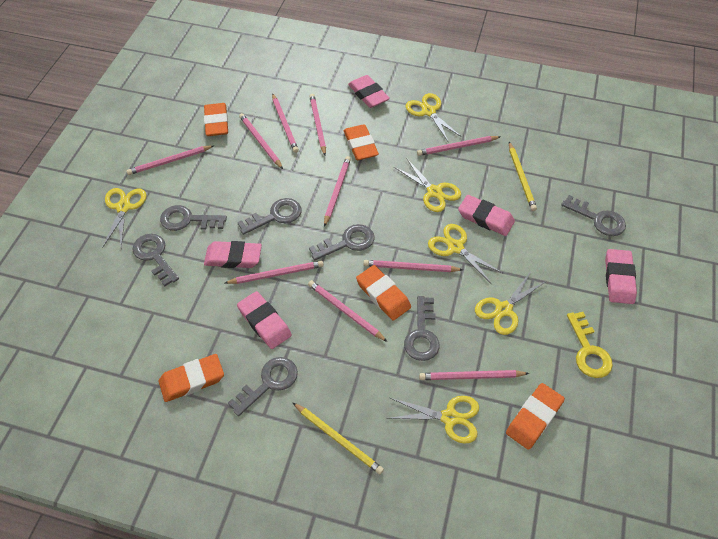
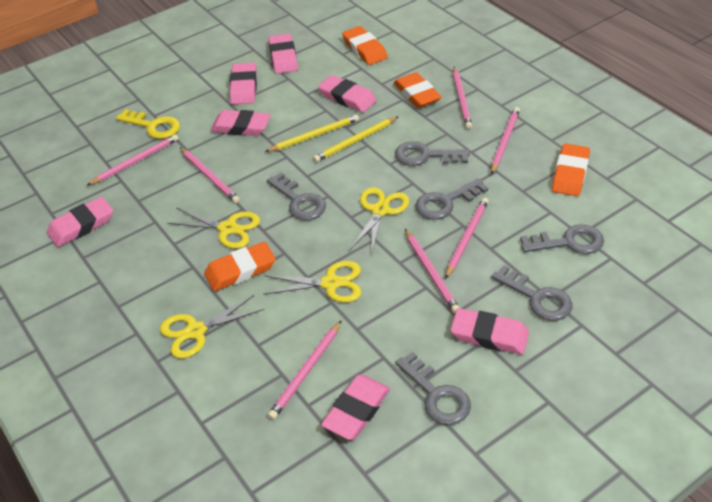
grey key: 7 -> 6
orange eraser: 5 -> 4
pink eraser: 5 -> 7
pink pencil: 10 -> 7
yellow scissors: 6 -> 4

